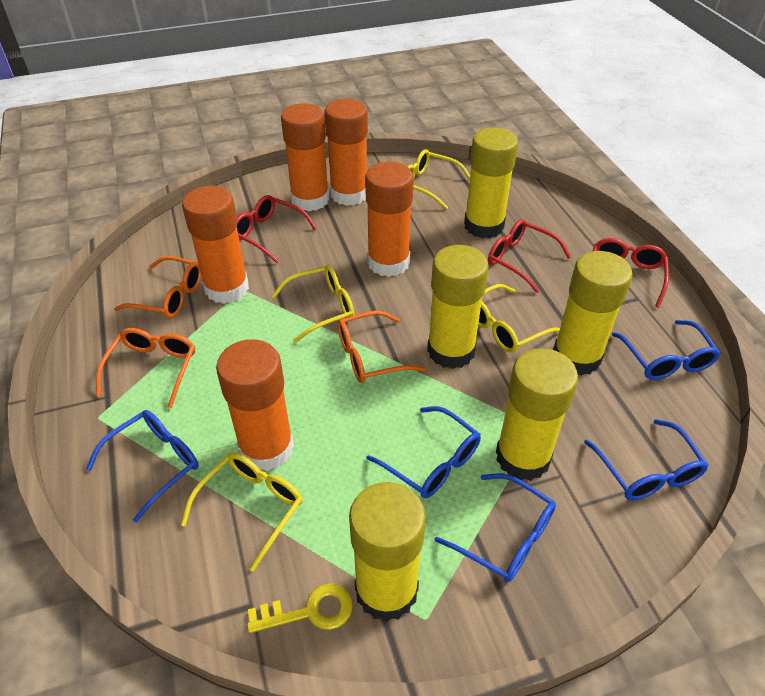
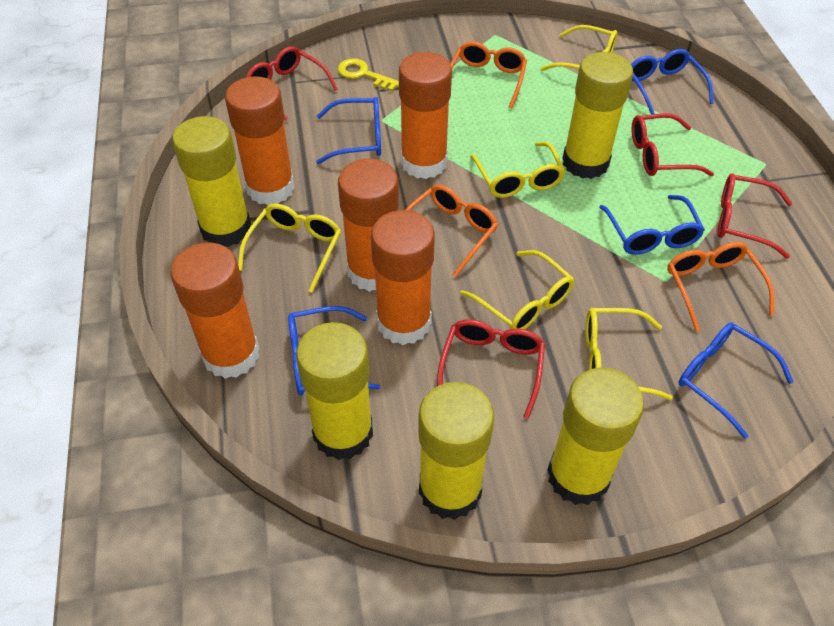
red glasses: 3 -> 4
yellow glasses: 4 -> 5

